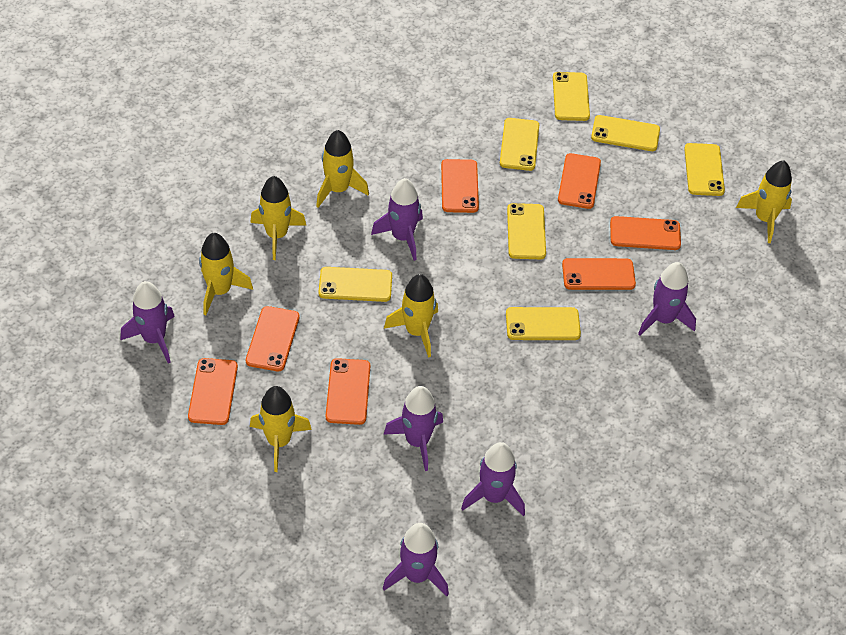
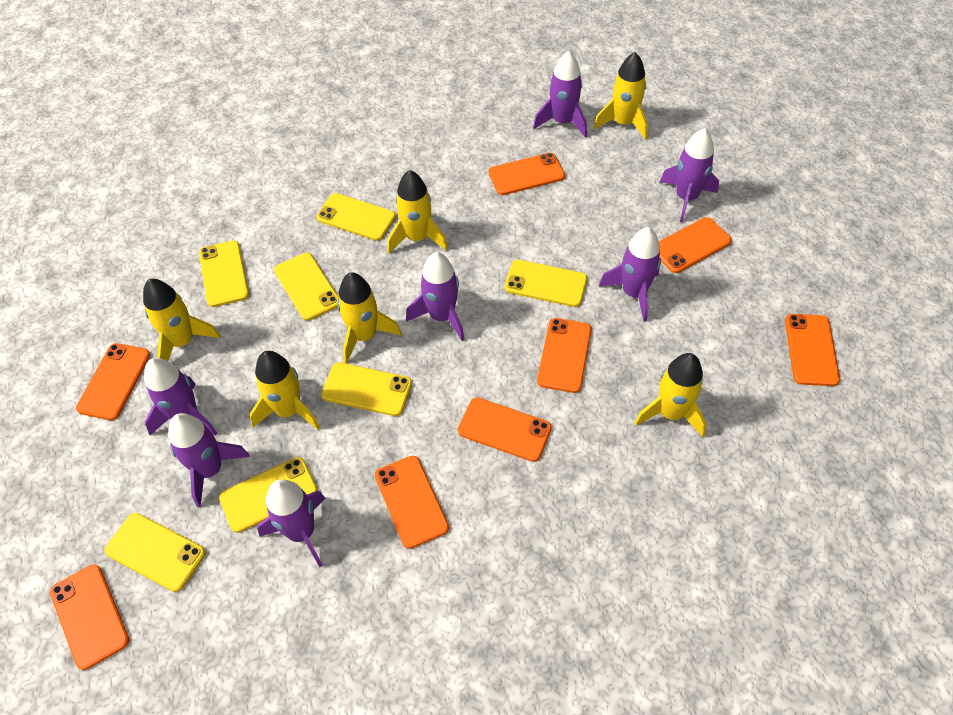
orange phone: 7 -> 8
purple rocket: 6 -> 7

